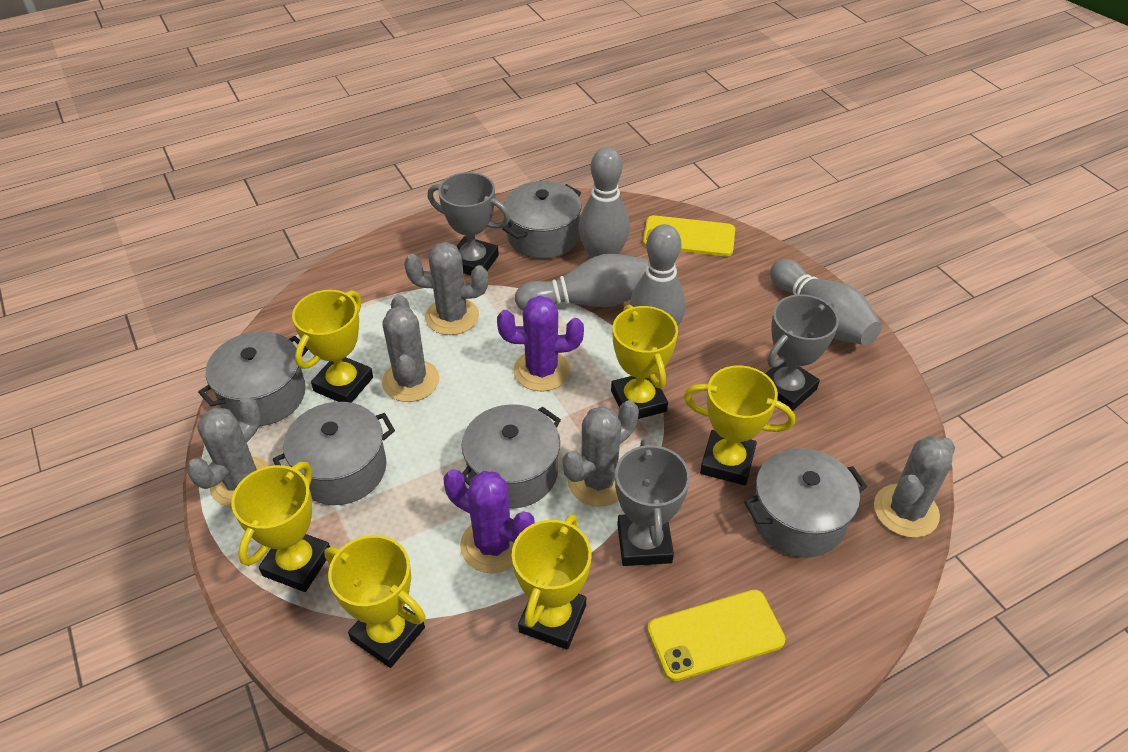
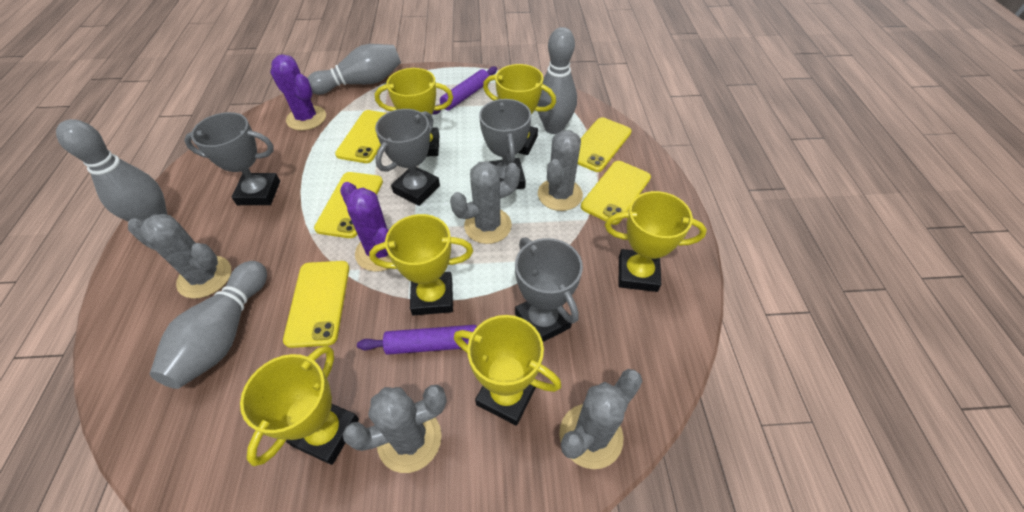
grey pot: 5 -> 0
grey trophy: 3 -> 4
purple rolling pin: 0 -> 2
yellow phone: 2 -> 5

